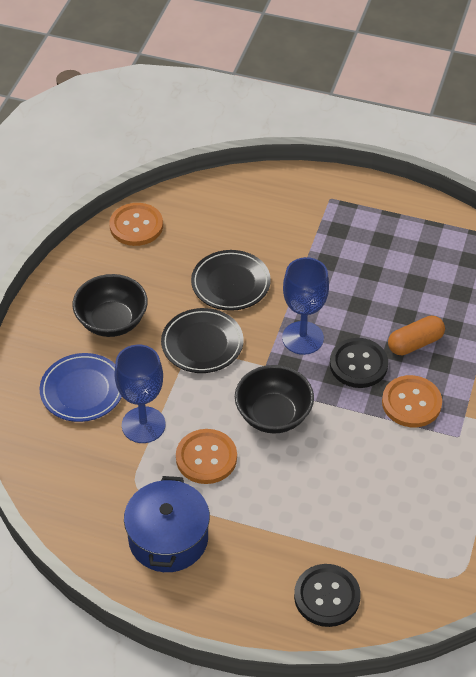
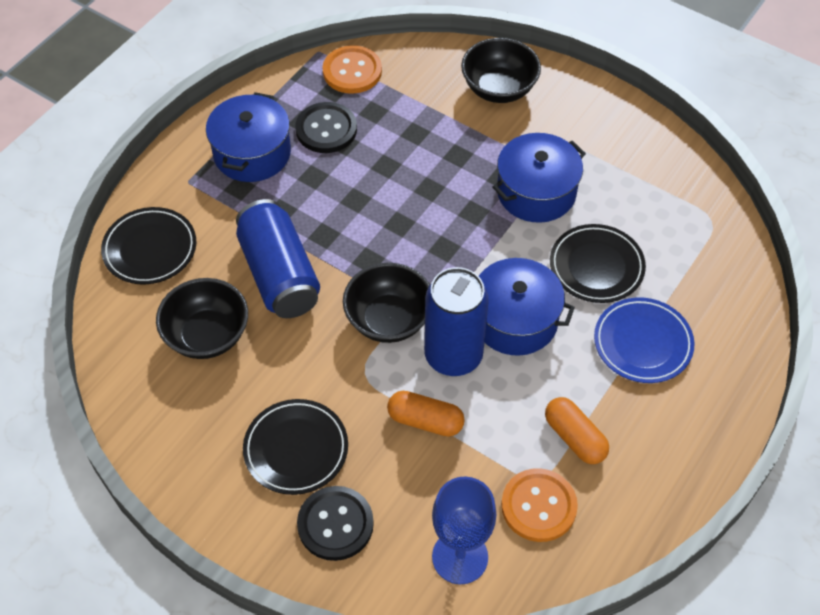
black bowl: 2 -> 3
black plate: 2 -> 3
blue can: 0 -> 2
blue goblet: 2 -> 1
blue pot: 1 -> 3
orange button: 3 -> 2
orange capsule: 1 -> 2

